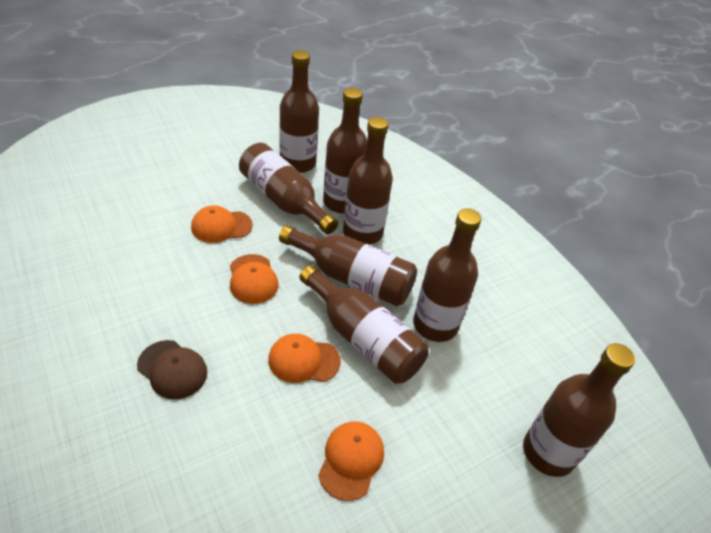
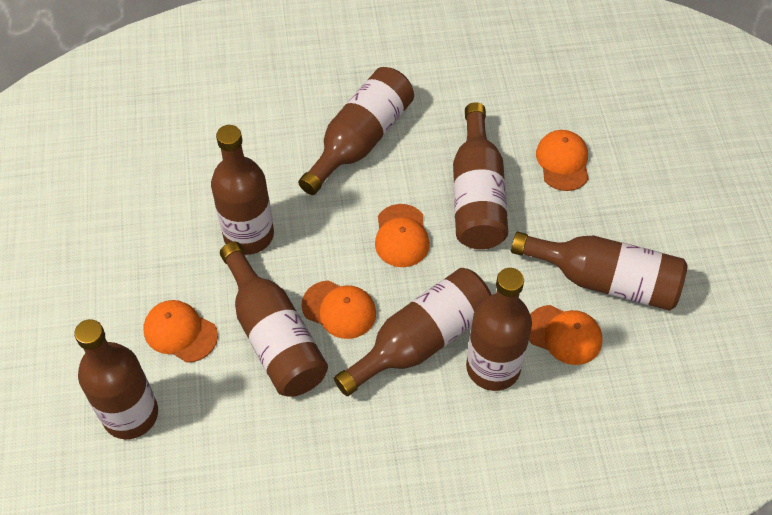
brown cap: 1 -> 0
orange cap: 4 -> 5

